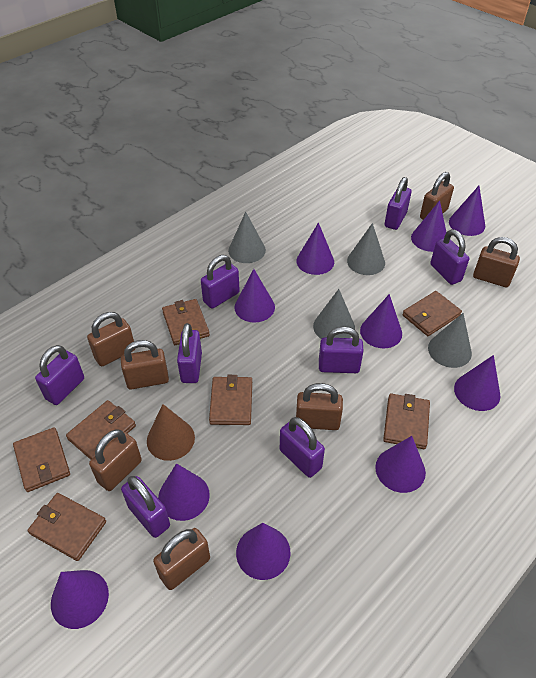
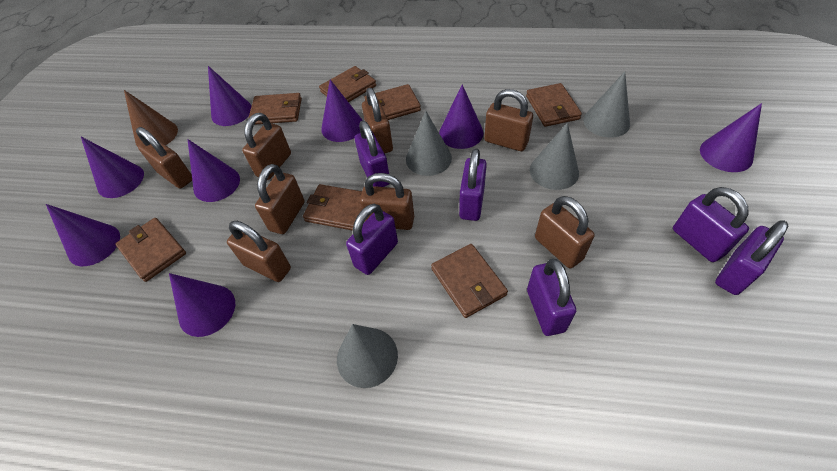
brown padlock: 7 -> 8
purple cone: 10 -> 8
purple padlock: 8 -> 6

